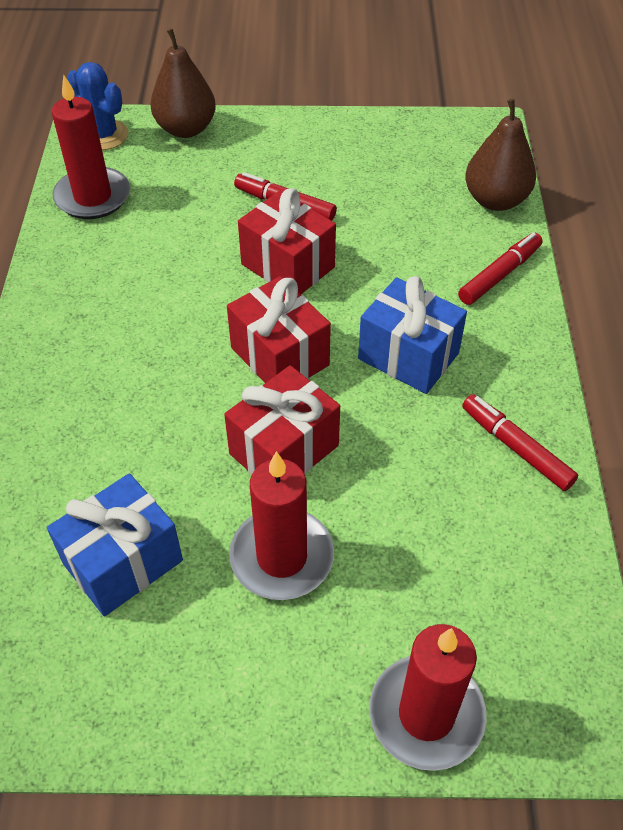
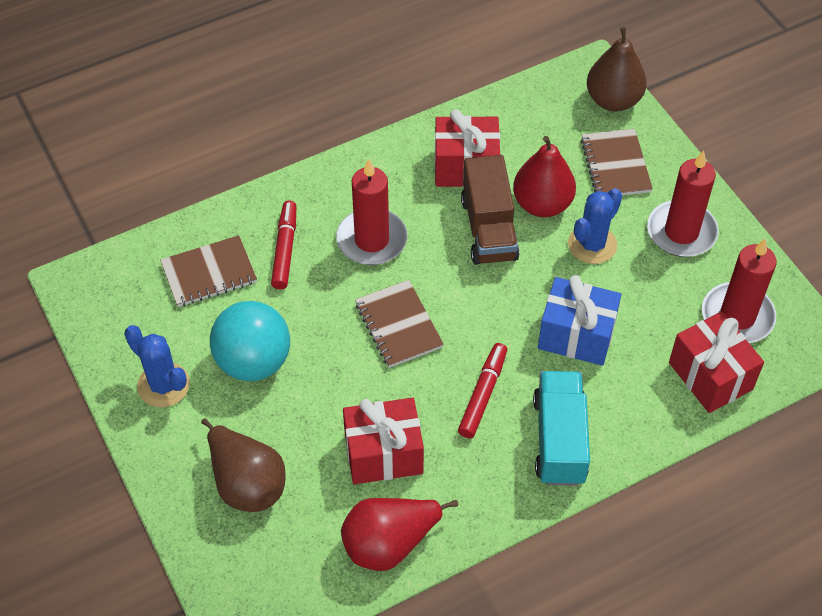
blue cactus: 1 -> 2
blue gift: 2 -> 1
brown notebook: 0 -> 3
brown truck: 0 -> 1
red marker: 3 -> 2
red pear: 0 -> 2
turquoise ball: 0 -> 1
turquoise truck: 0 -> 1

